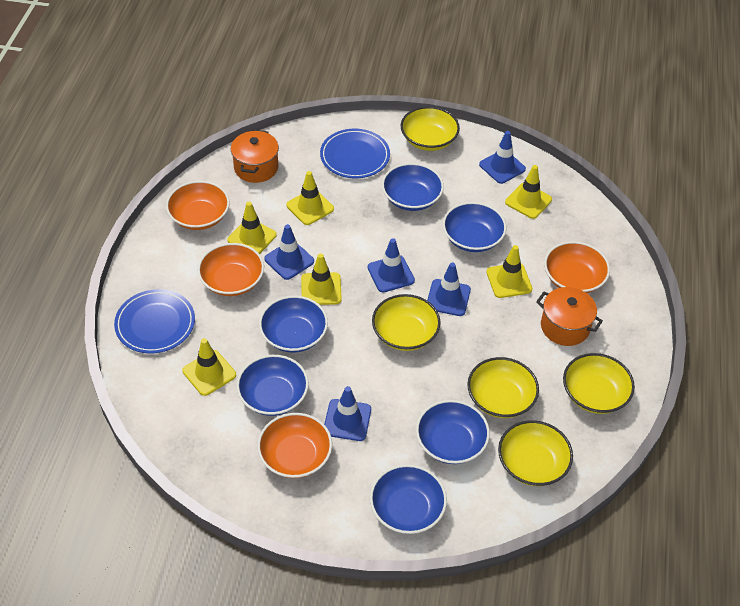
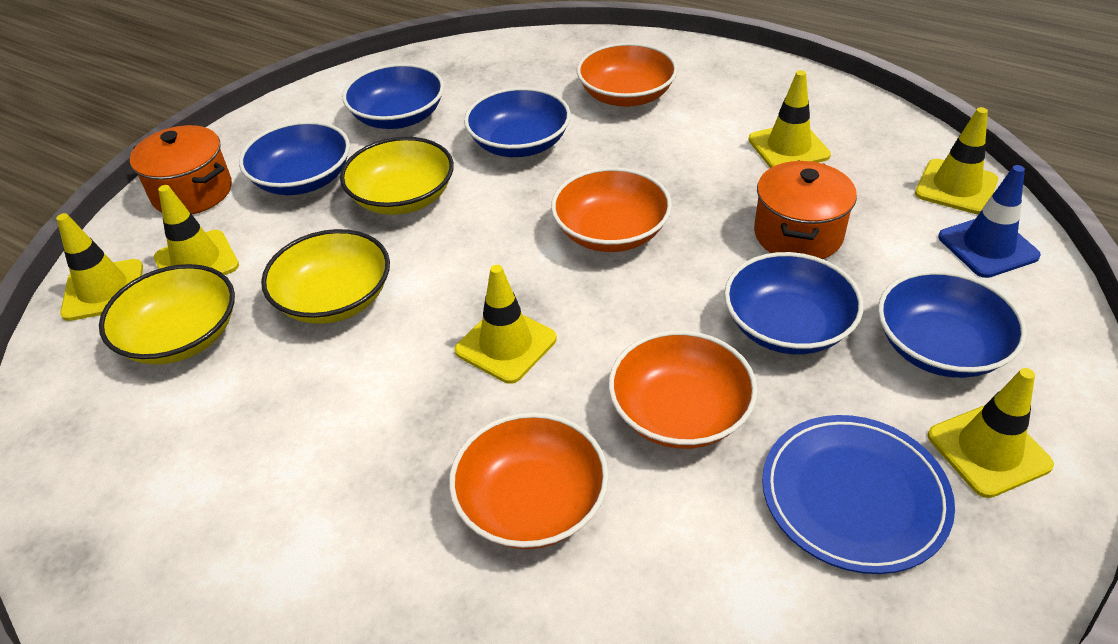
blue bowl: 6 -> 5
blue plate: 2 -> 1
blue traffic cone: 5 -> 1
yellow bowl: 5 -> 3

